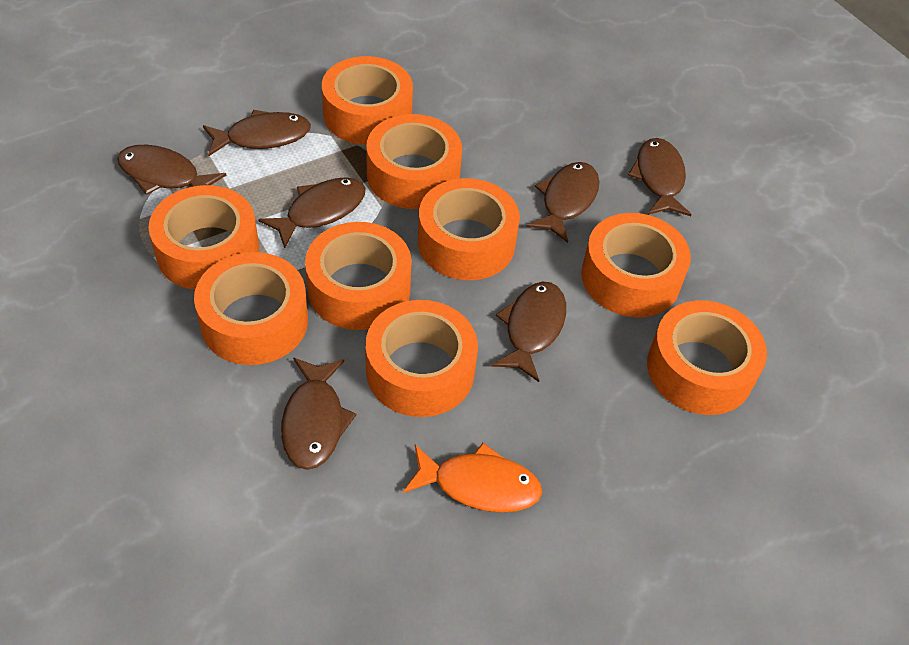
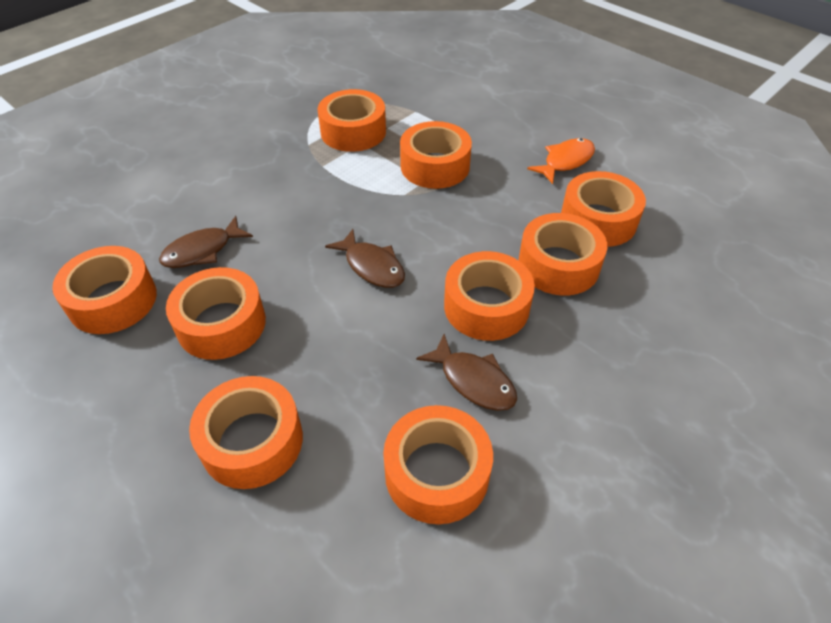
brown fish: 7 -> 3

